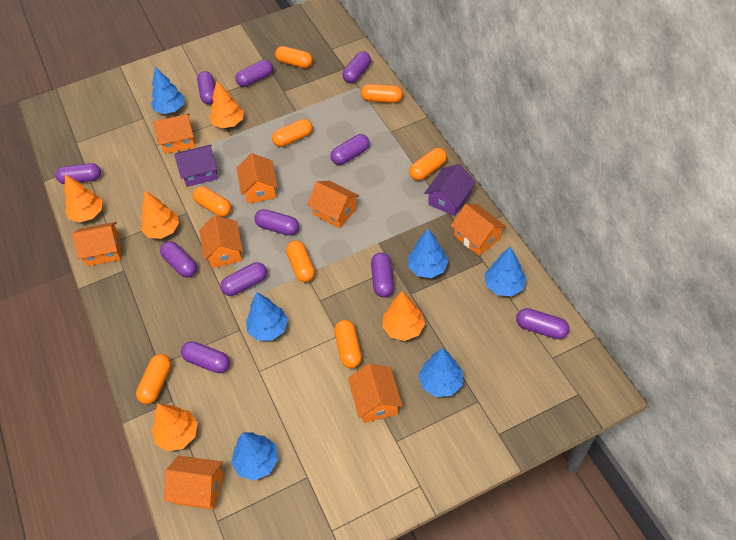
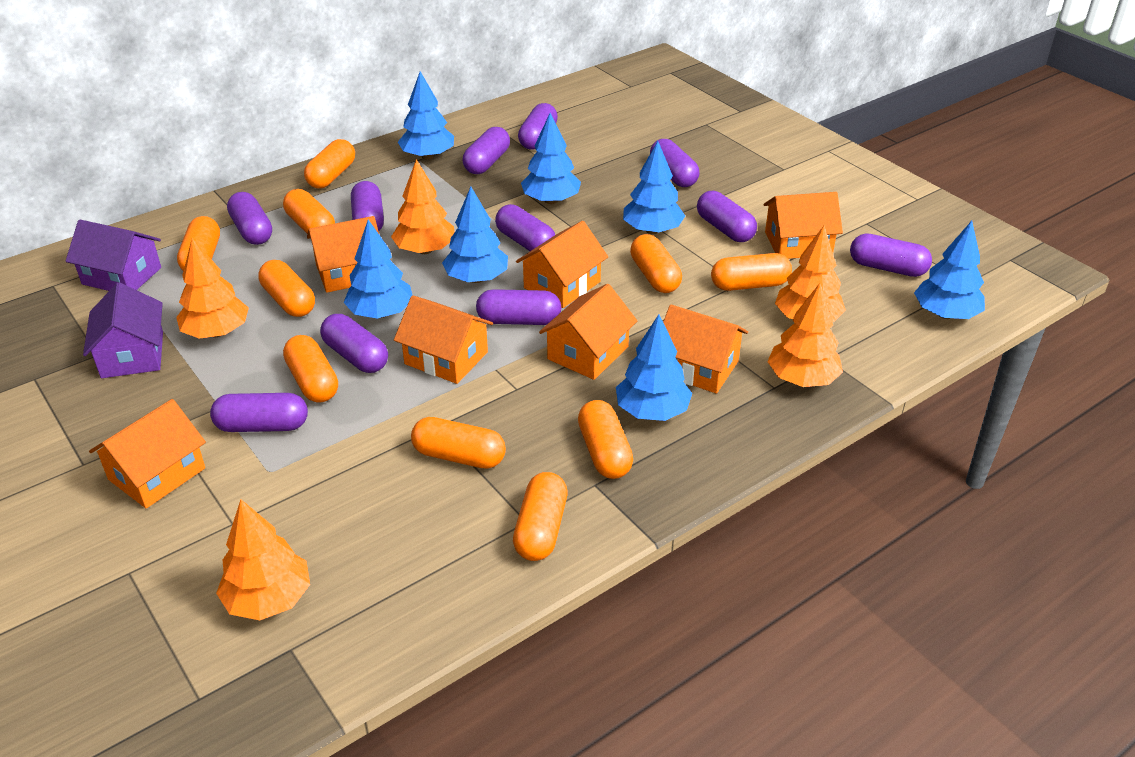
blue tree: 6 -> 7
orange capsule: 8 -> 10
orange house: 8 -> 7

